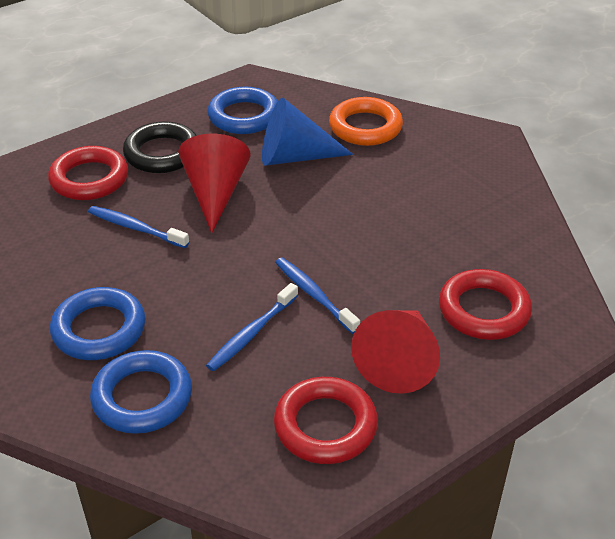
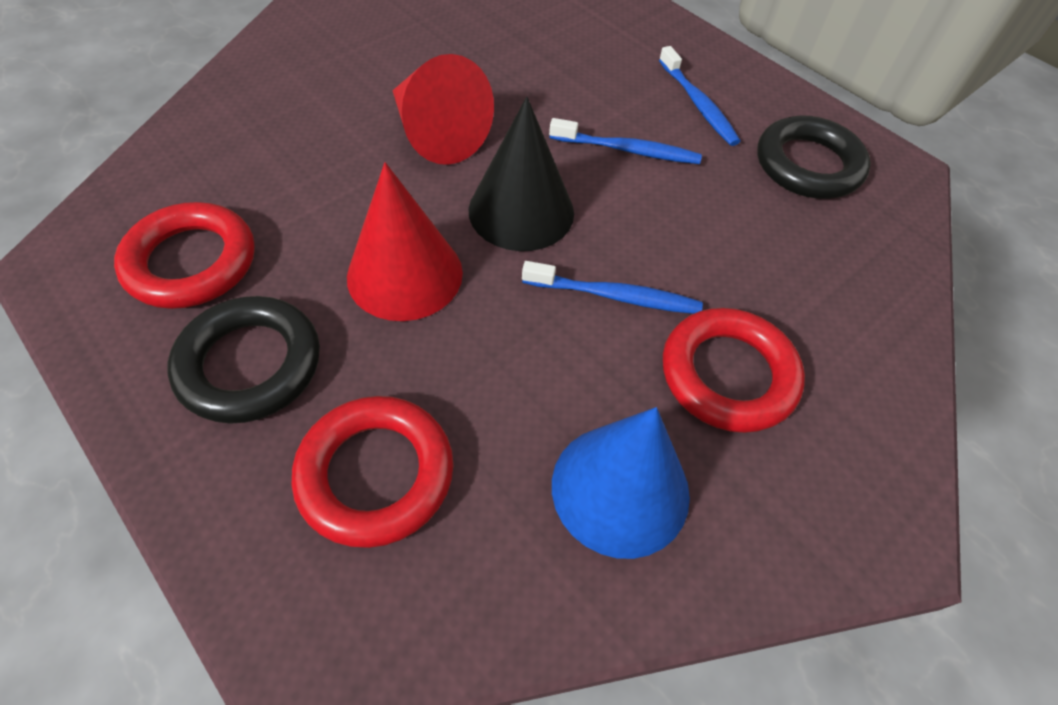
black cone: 0 -> 1
black ring: 1 -> 2
blue ring: 3 -> 0
orange ring: 1 -> 0

